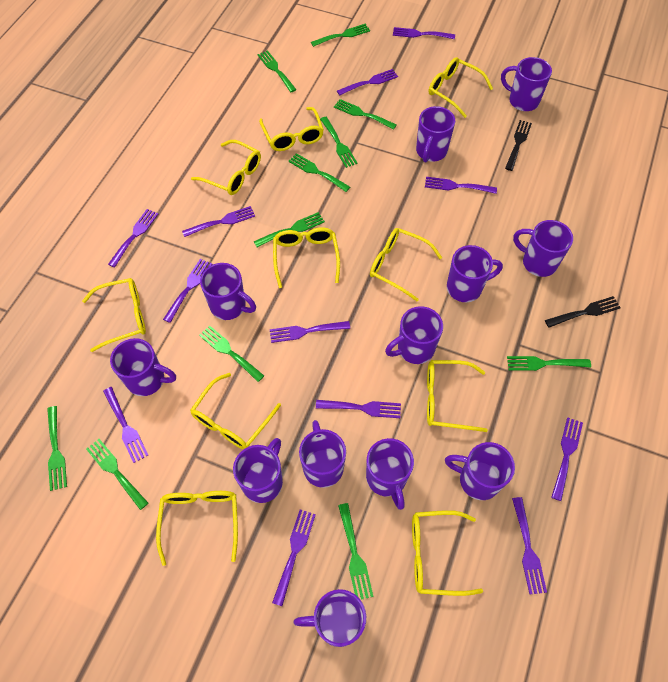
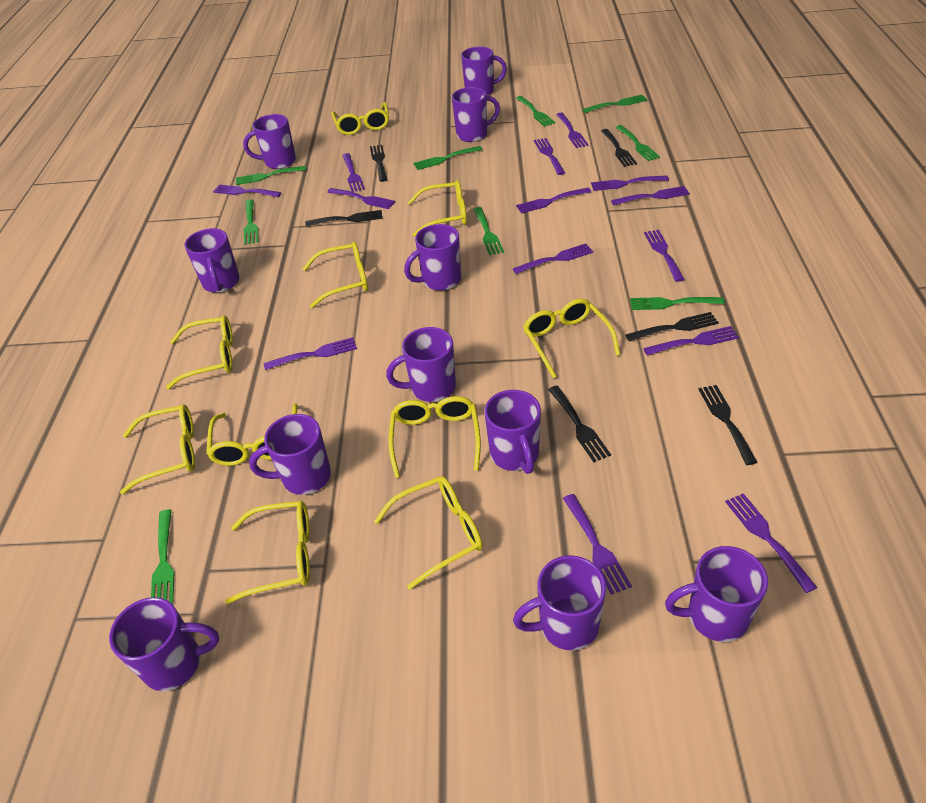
black fork: 2 -> 6
green fork: 11 -> 9
purple fork: 12 -> 14
purple mug: 12 -> 11

